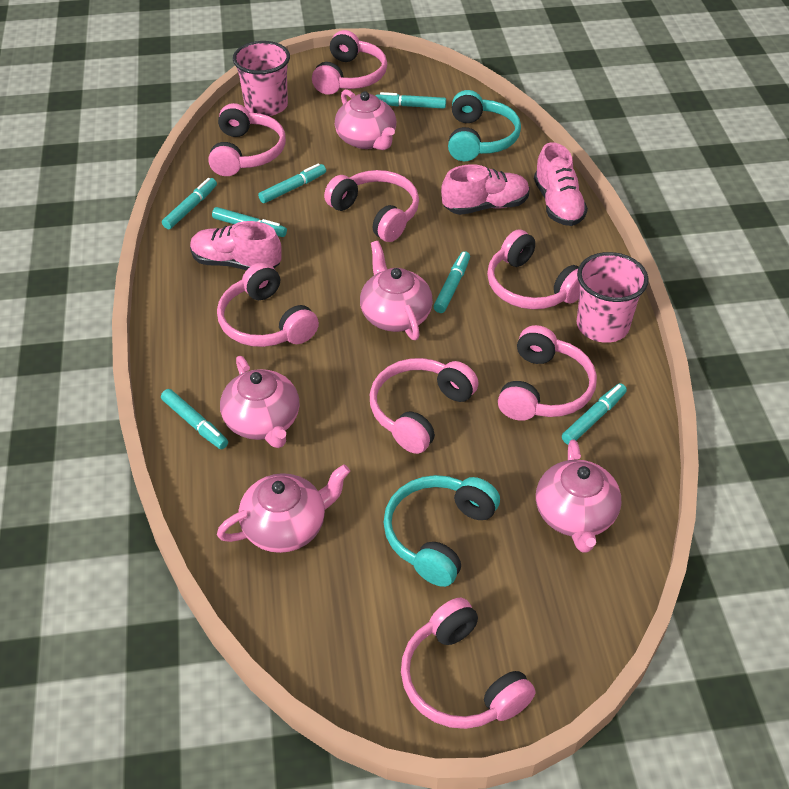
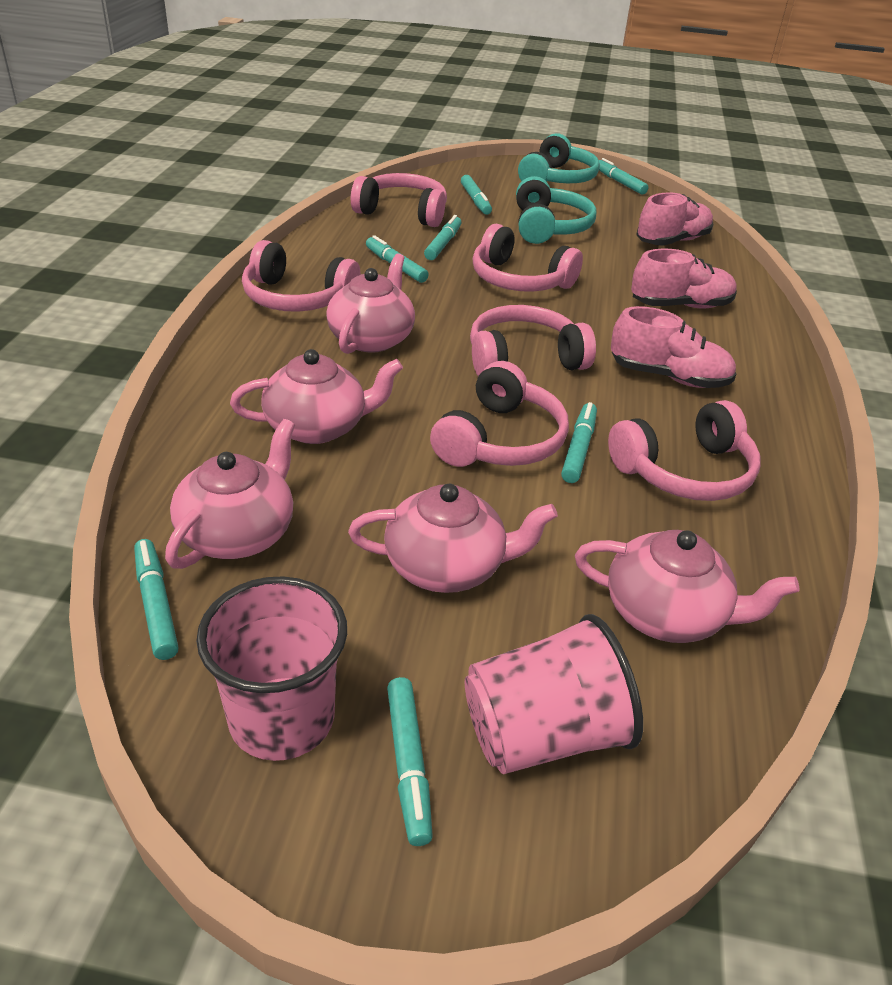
pink headphones: 8 -> 6

